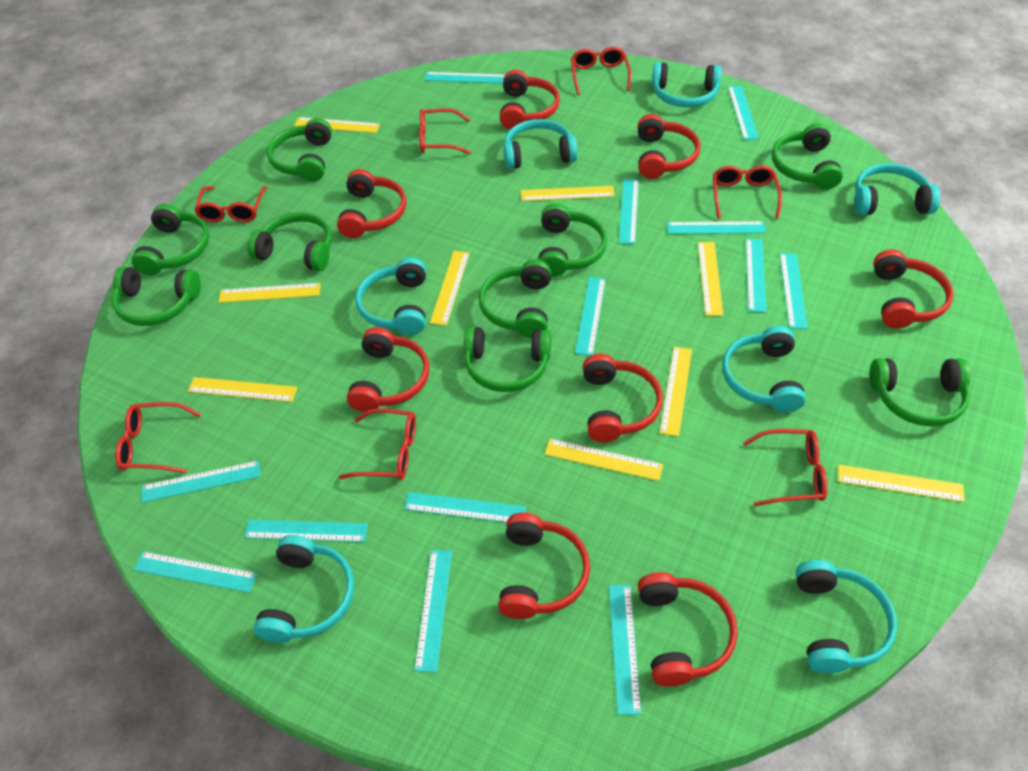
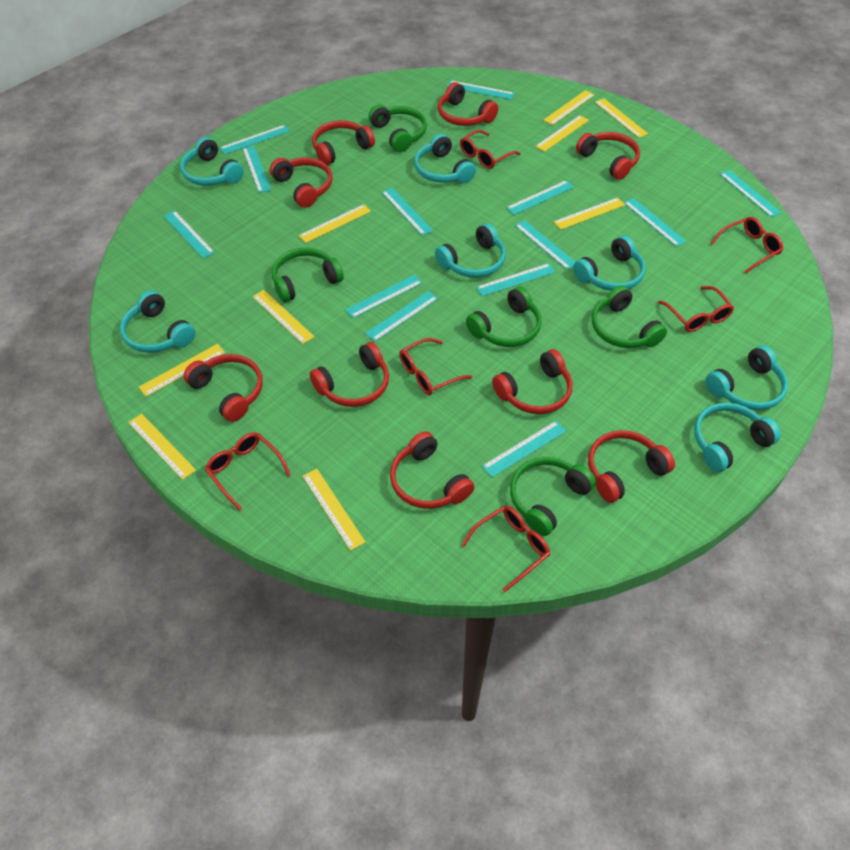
green headphones: 9 -> 5
red glasses: 7 -> 6
red headphones: 8 -> 9

